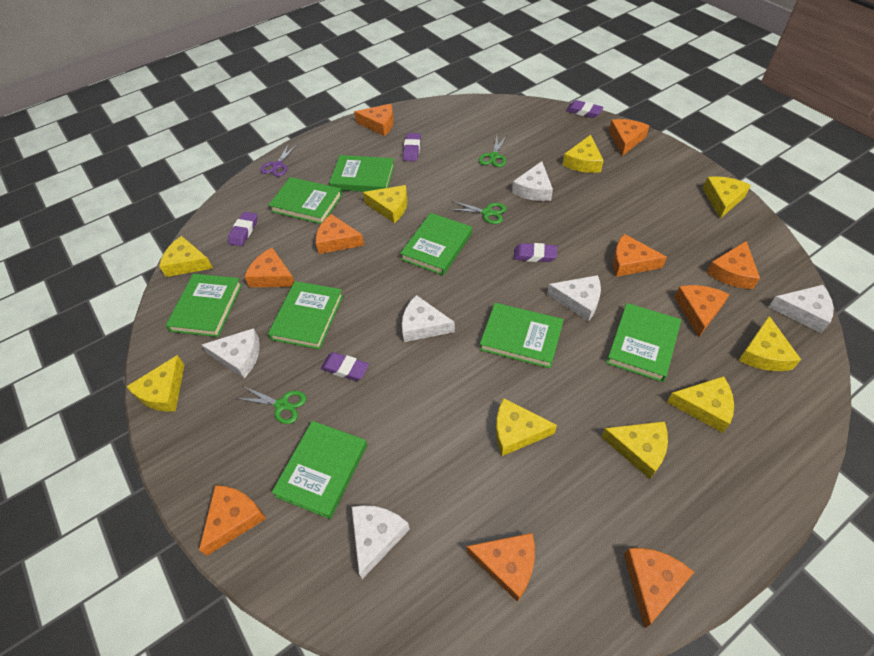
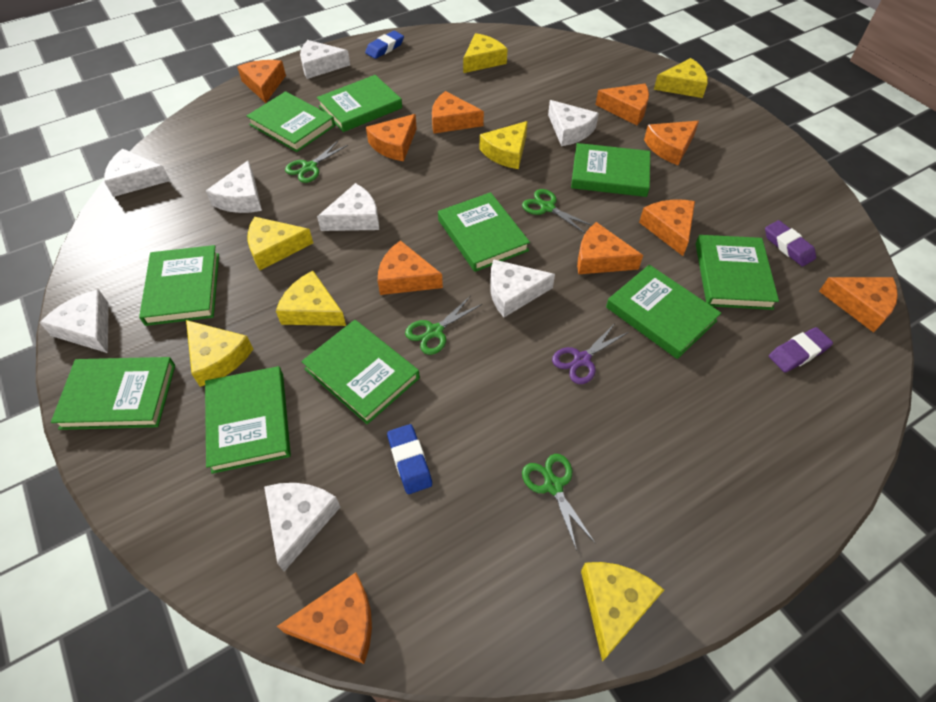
blue eraser: 0 -> 2
green book: 8 -> 10
green scissors: 3 -> 4
purple eraser: 5 -> 2
white cheese: 6 -> 8
yellow cheese: 9 -> 7

